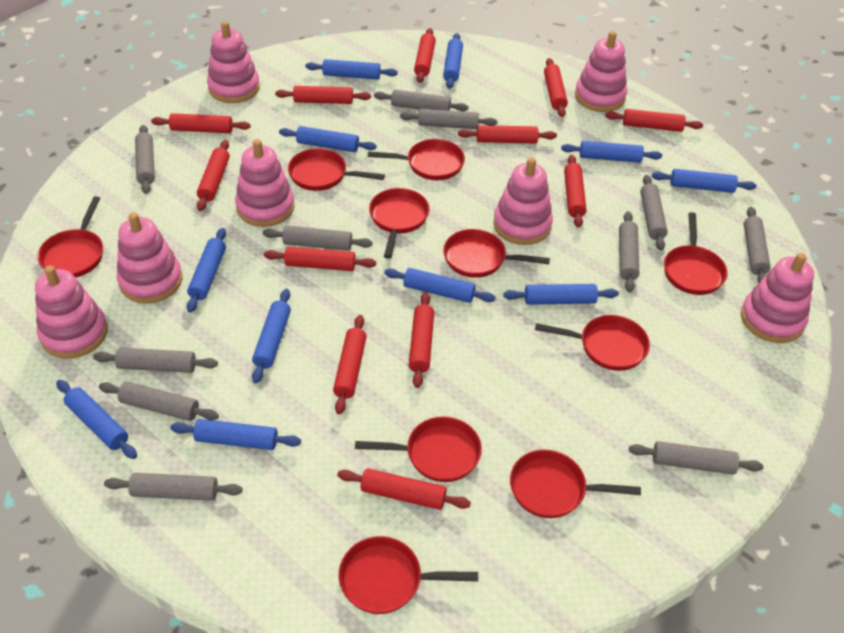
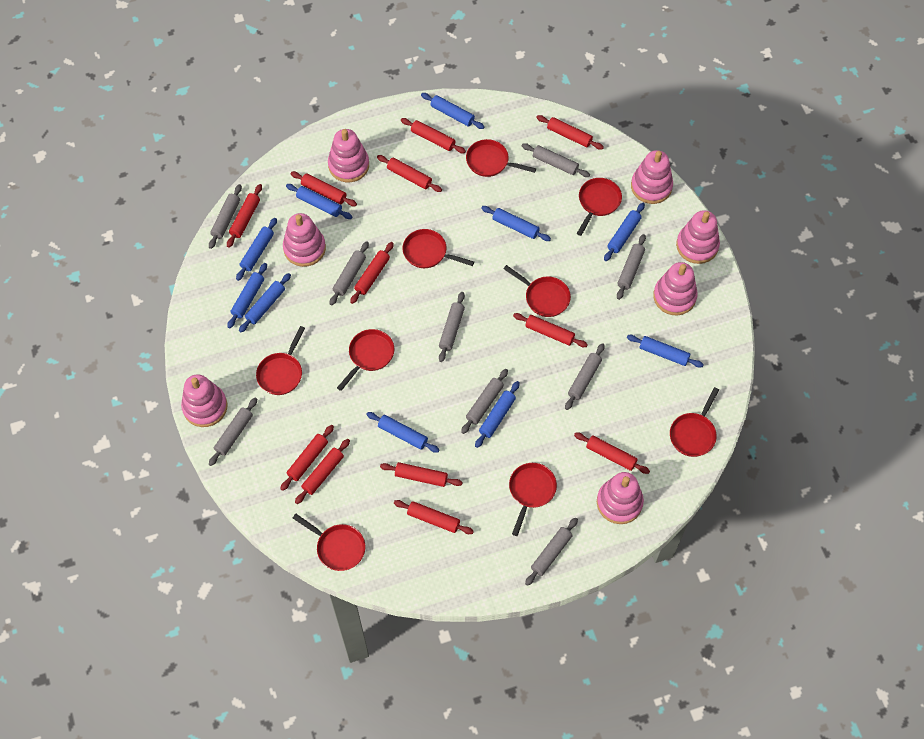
blue rolling pin: 11 -> 10
grey rolling pin: 11 -> 9
red pan: 10 -> 9

